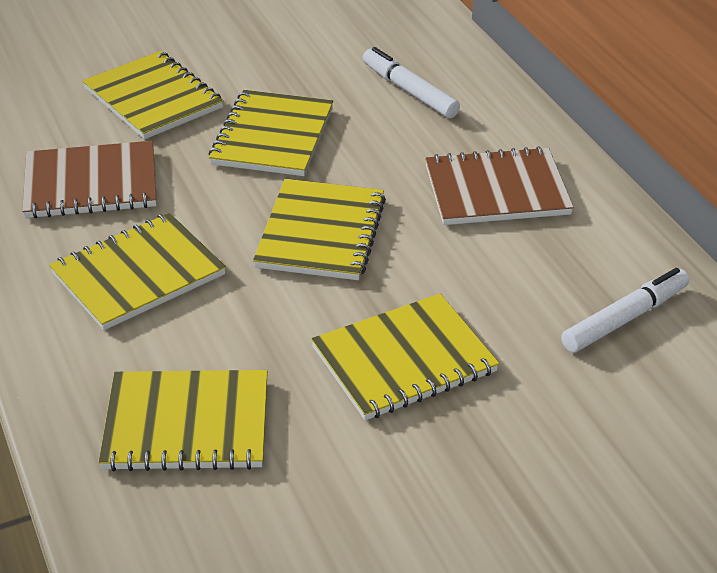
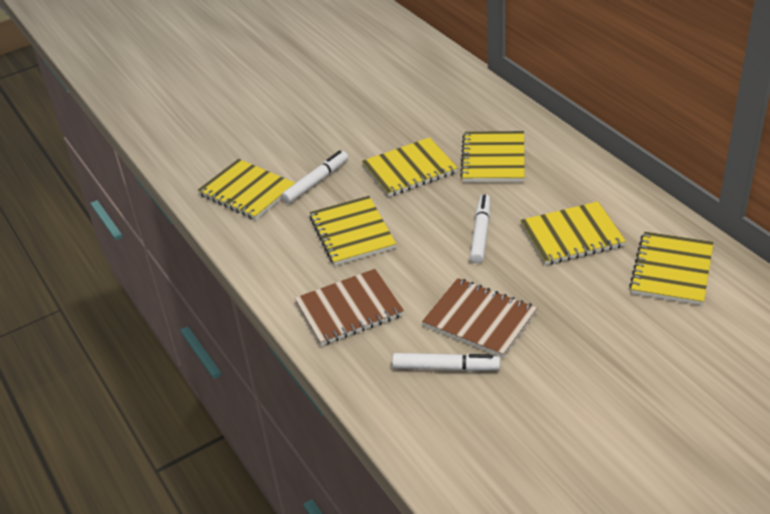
white marker: 2 -> 3

